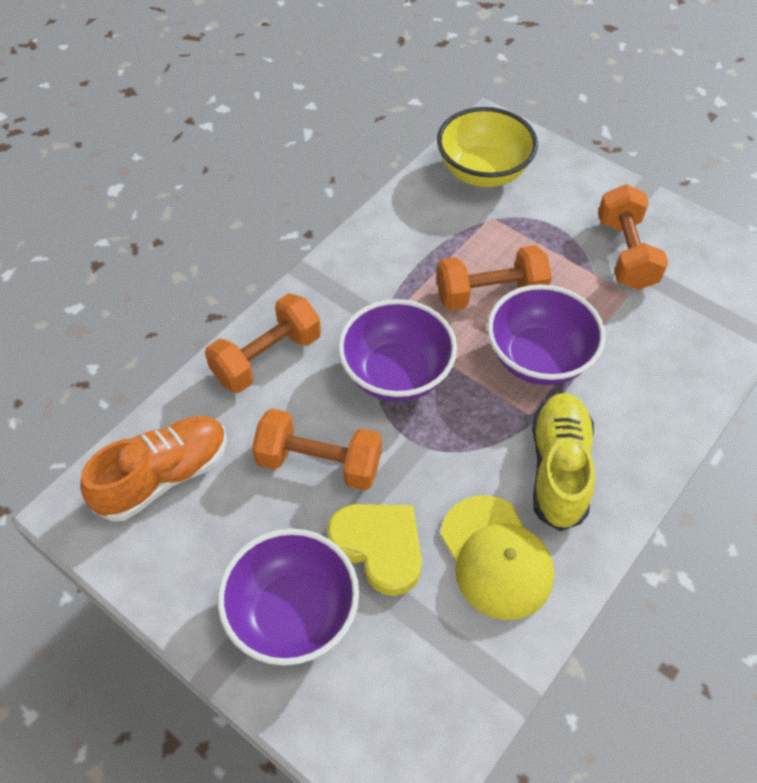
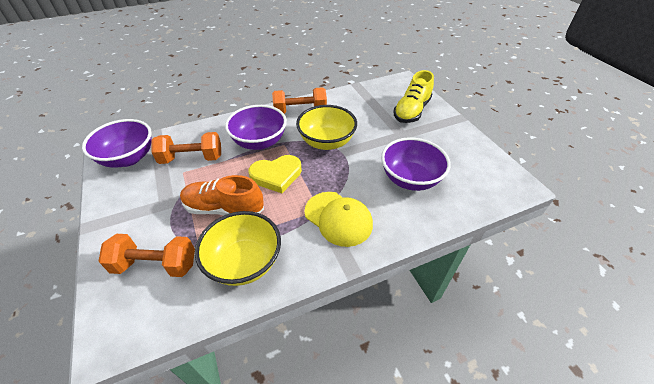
orange dumbbell: 4 -> 3
yellow bowl: 1 -> 2

